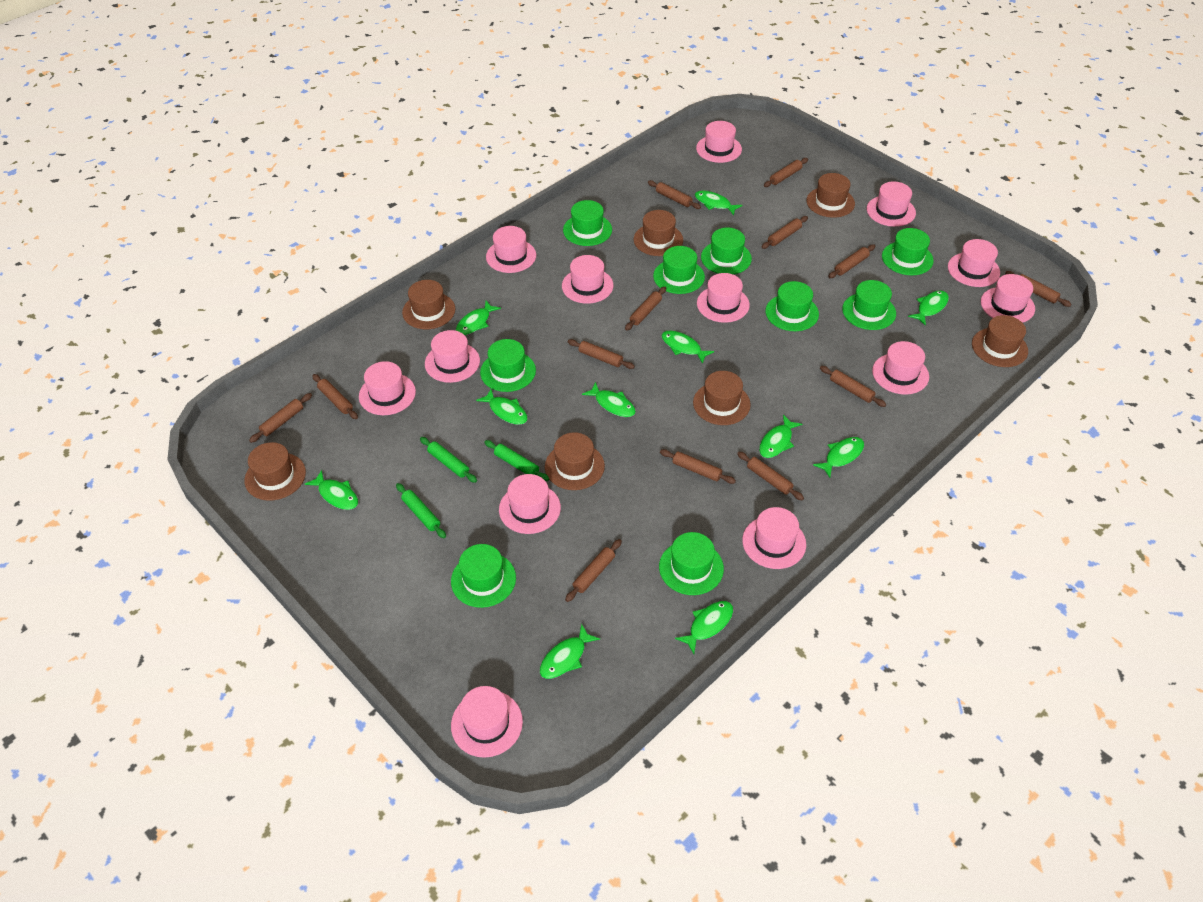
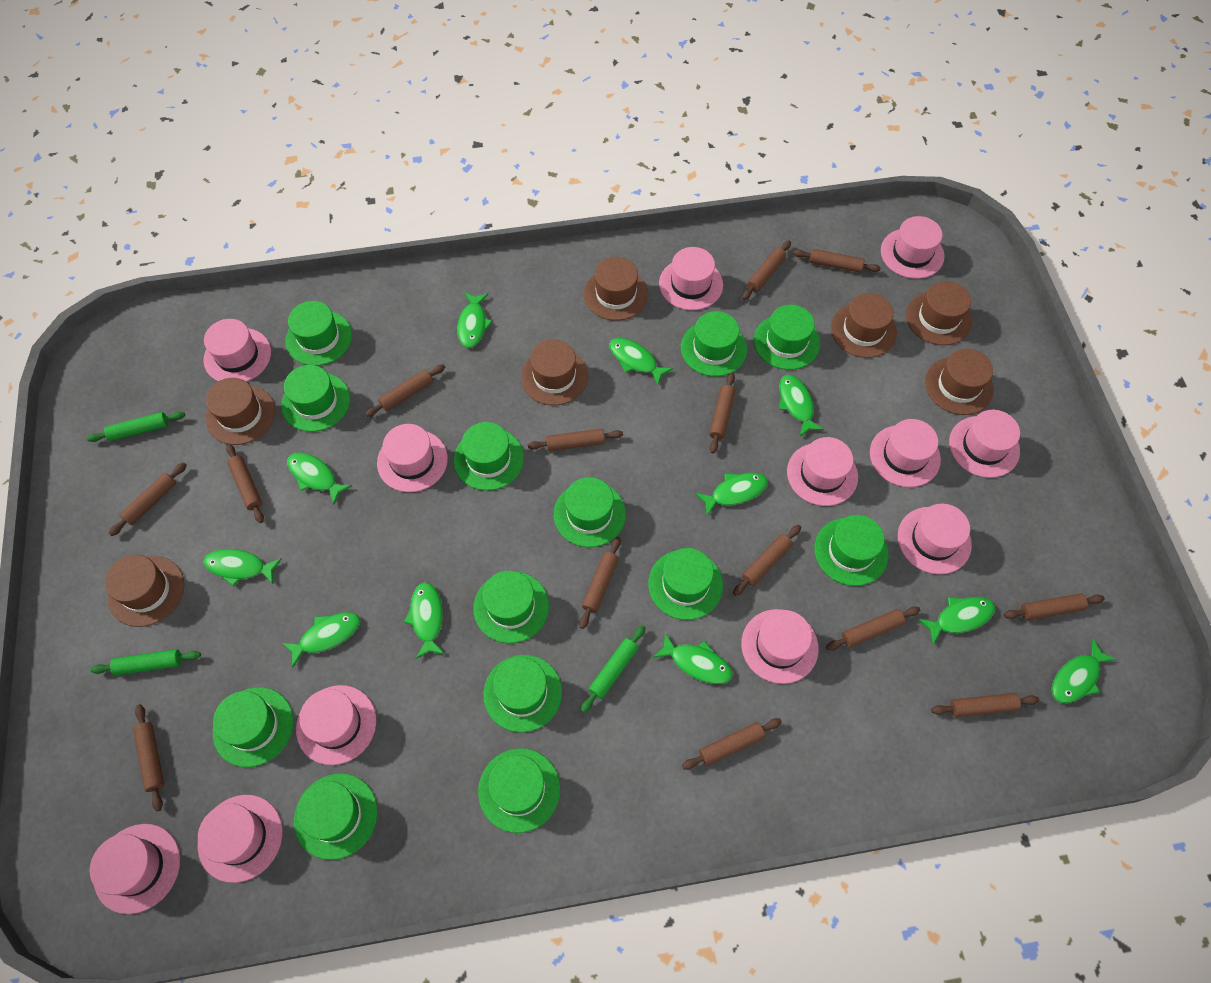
brown rolling pin: 13 -> 14
green hat: 9 -> 13
pink hat: 13 -> 12

